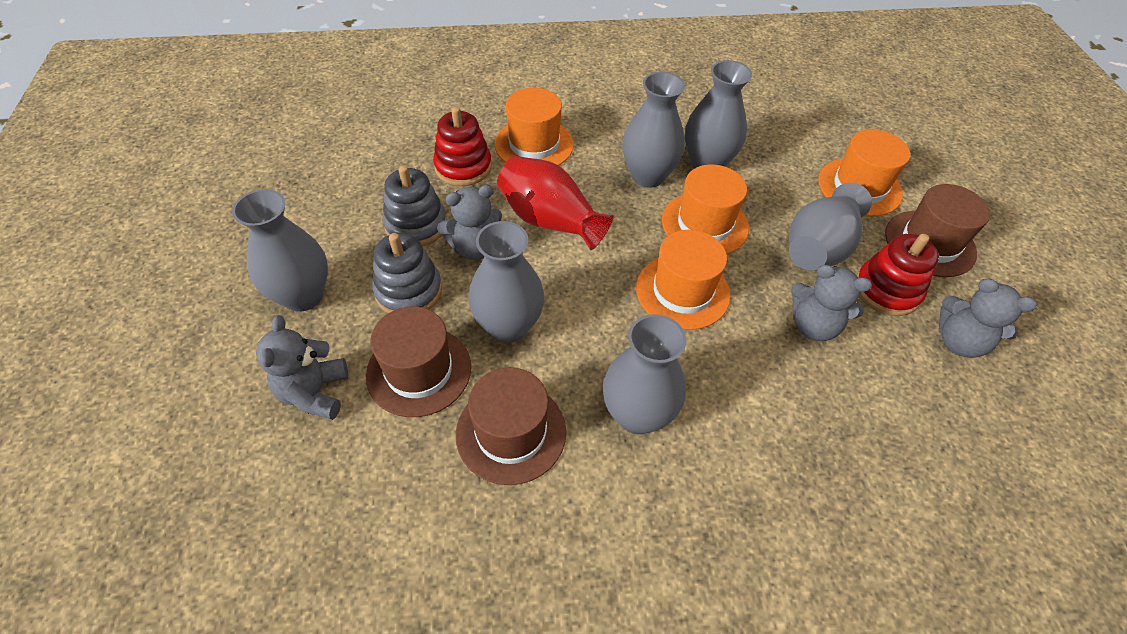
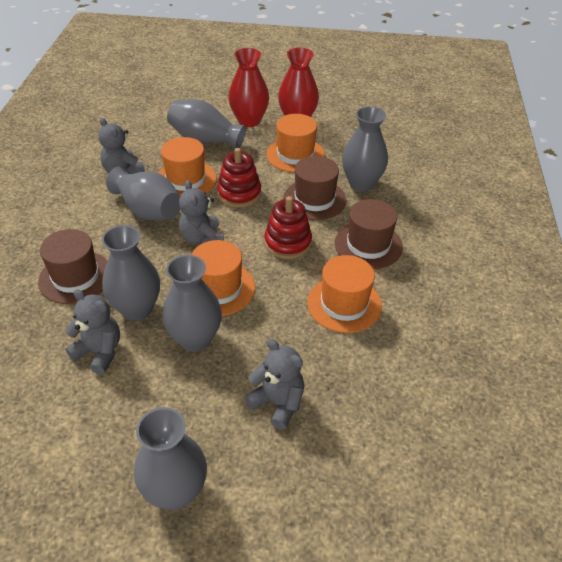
grey stacking toy: 2 -> 0
red vase: 1 -> 2

